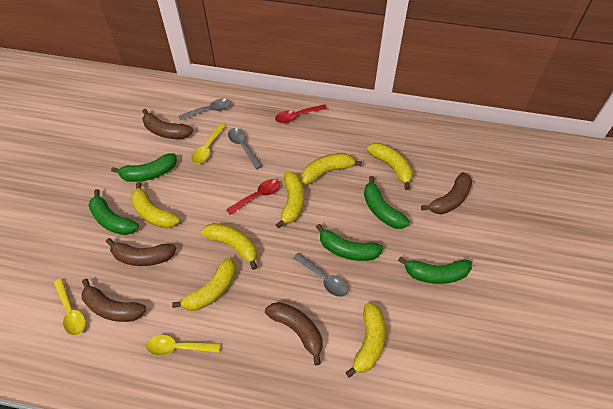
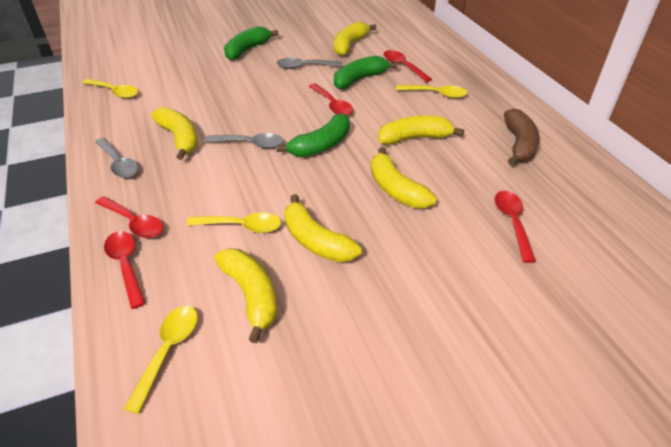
brown banana: 5 -> 1
green banana: 5 -> 3
red spoon: 2 -> 5
yellow banana: 7 -> 6
yellow spoon: 3 -> 4

